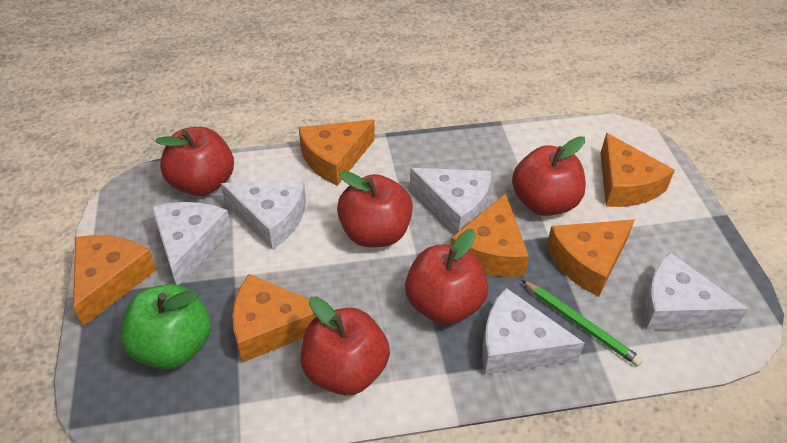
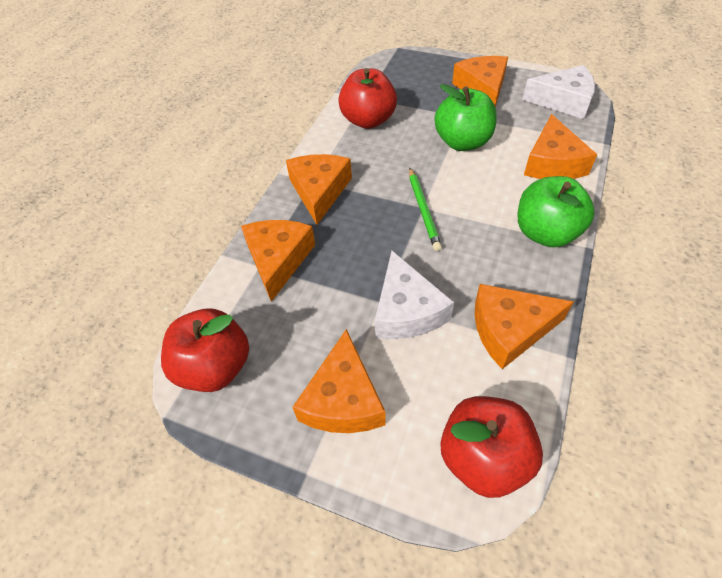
green apple: 1 -> 2
red apple: 5 -> 3
white cheese: 5 -> 2

